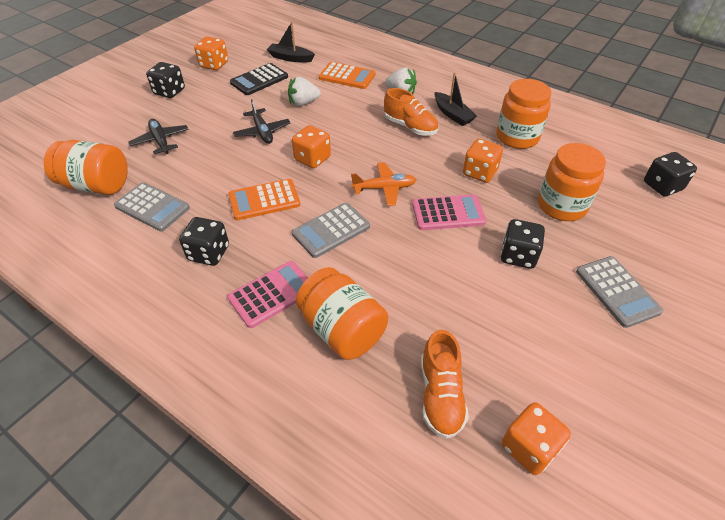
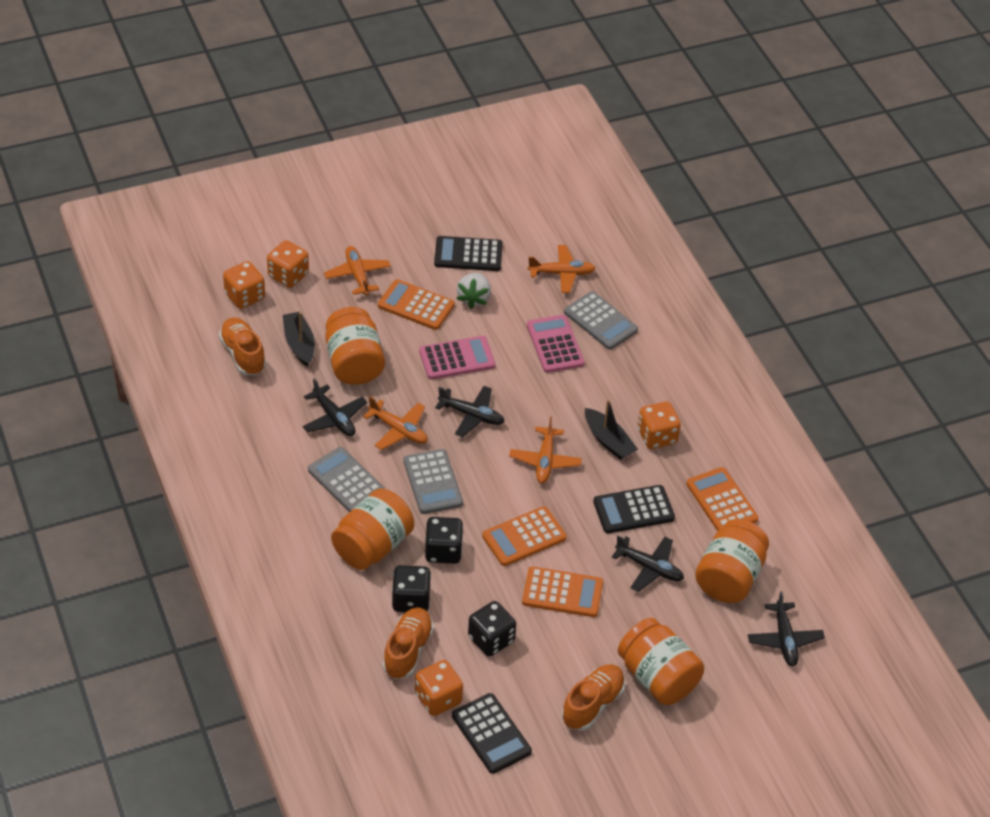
black calculator: 1 -> 3
black dice: 4 -> 3
black plane: 2 -> 4
orange calculator: 2 -> 4
orange plane: 1 -> 4
orange shoe: 2 -> 3
white strawberry: 2 -> 1

